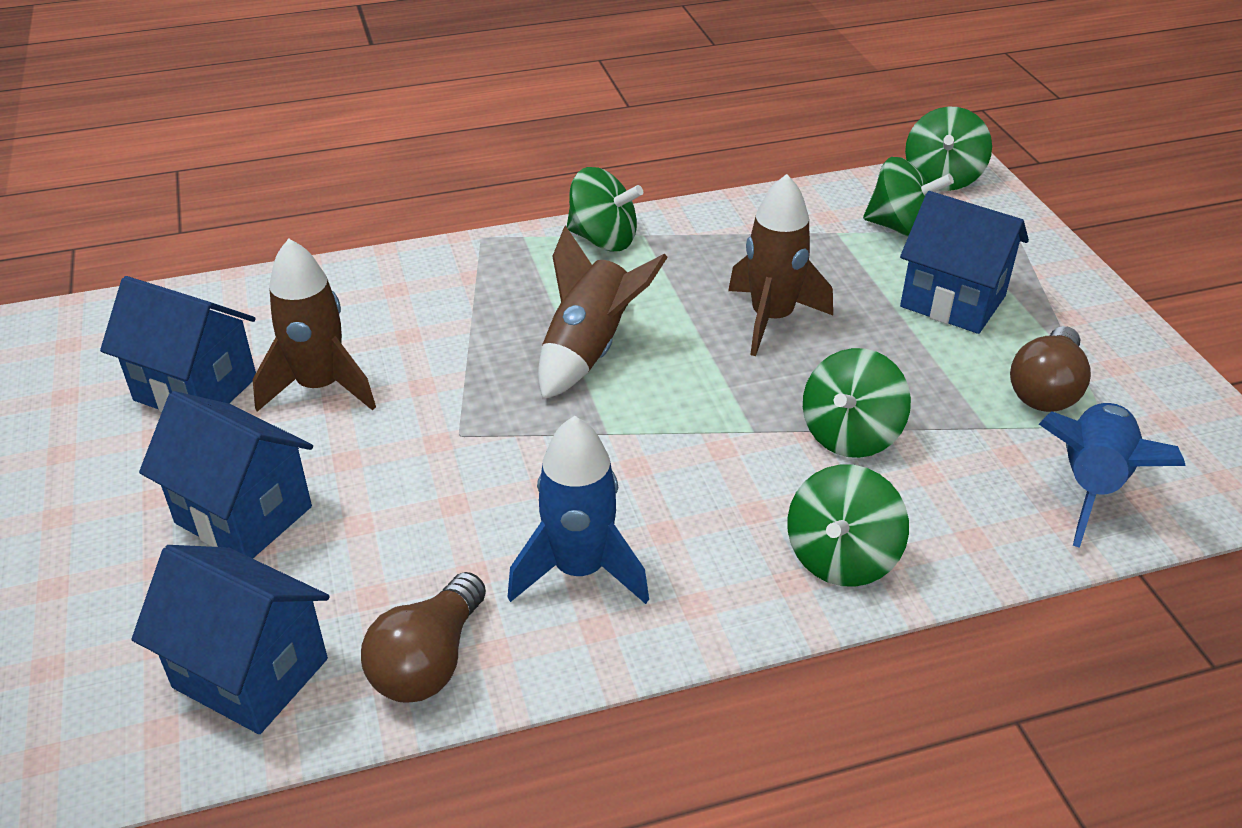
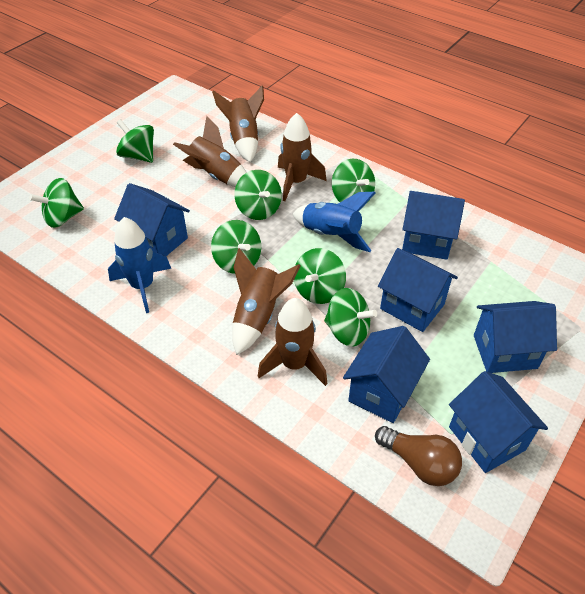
blue house: 4 -> 6
brown light bulb: 2 -> 1
brown rocket: 3 -> 5
green spinning top: 5 -> 7

